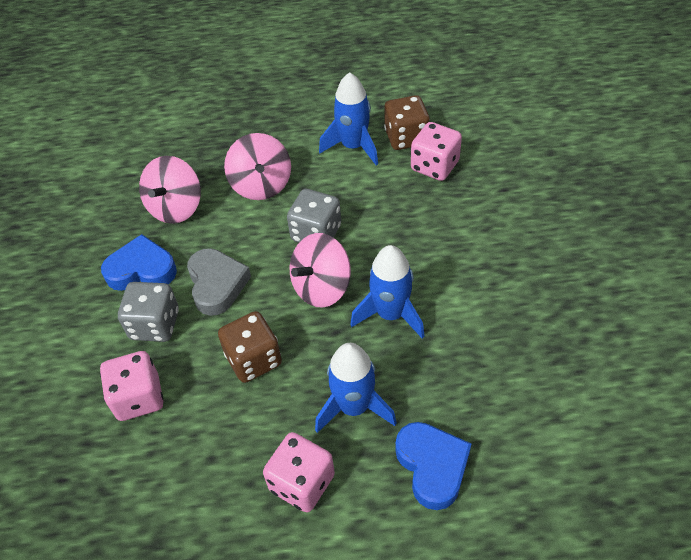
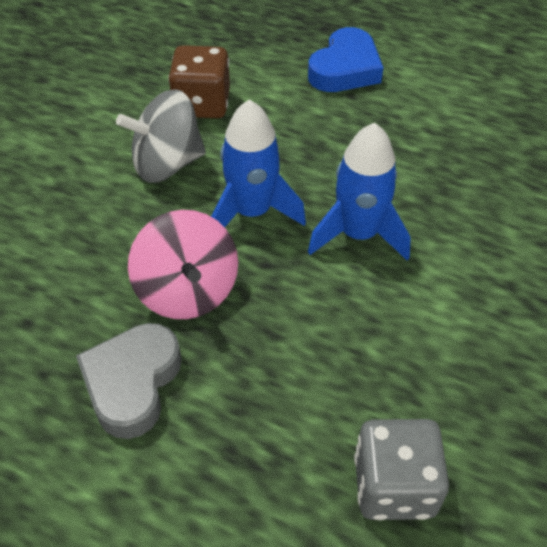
blue heart: 2 -> 1
blue rocket: 3 -> 2
brown dice: 2 -> 1
grey dice: 2 -> 1
grey spinning top: 0 -> 1
pink dice: 3 -> 0
pink spinning top: 3 -> 1

